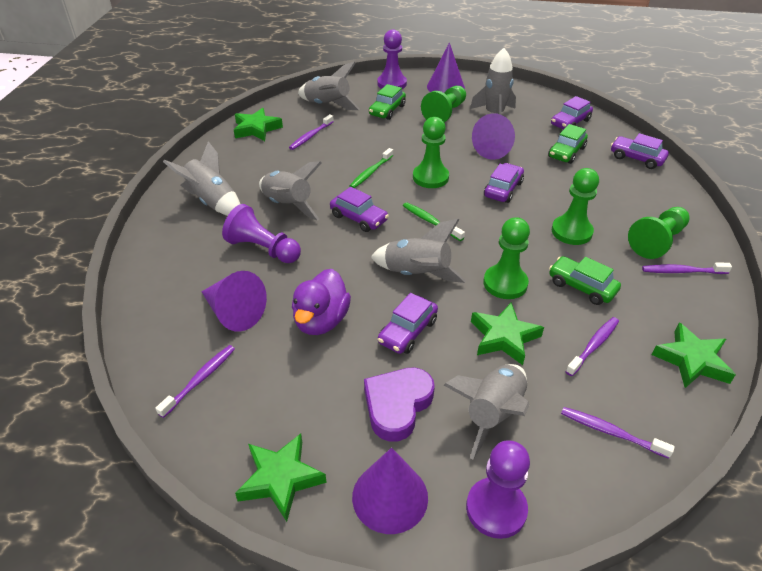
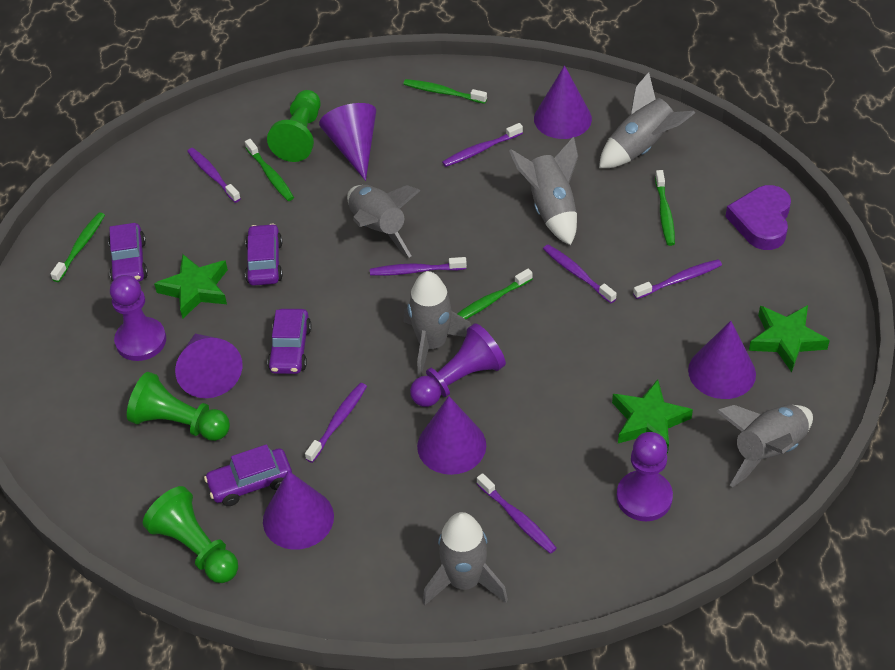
green car: 3 -> 0
green pawn: 5 -> 3
green star: 4 -> 3
green toothbrush: 2 -> 5
purple car: 5 -> 4
purple cone: 4 -> 6
purple duck: 1 -> 0
purple toothbrush: 5 -> 7

